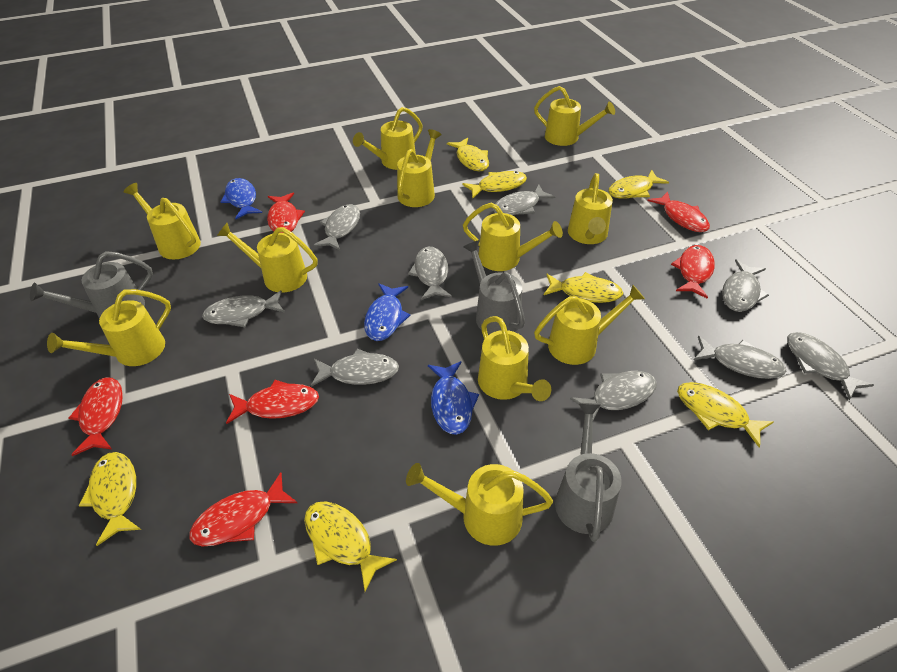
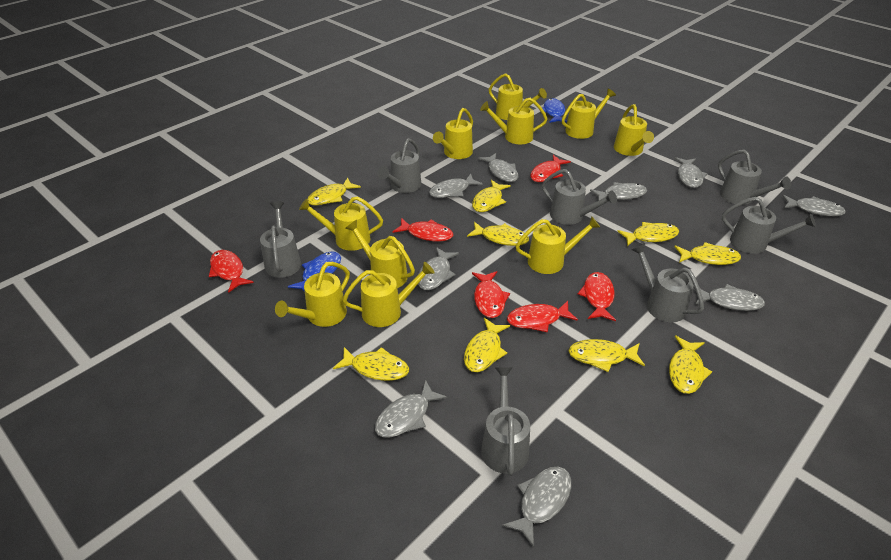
blue fish: 3 -> 2
grey watering can: 3 -> 7
yellow fish: 7 -> 9
yellow watering can: 11 -> 10

